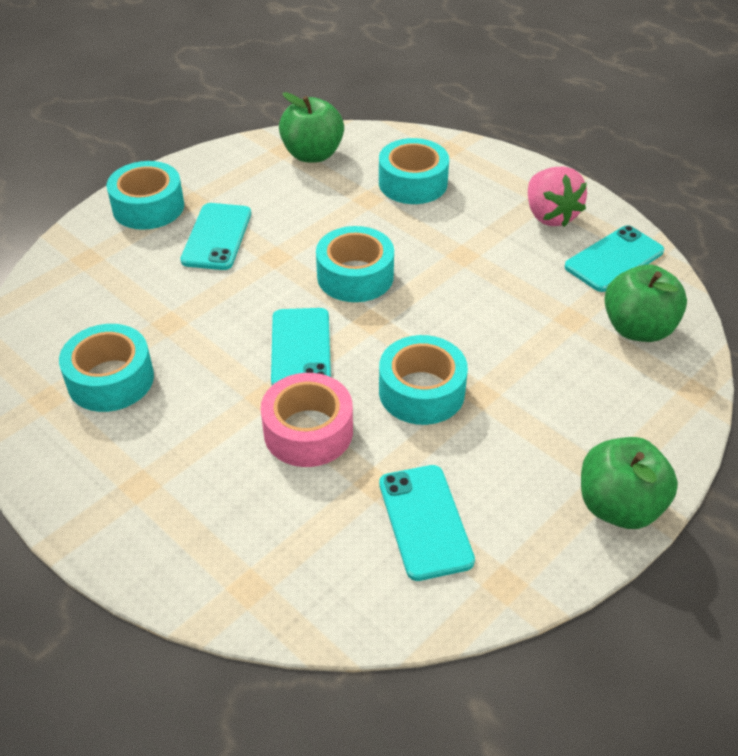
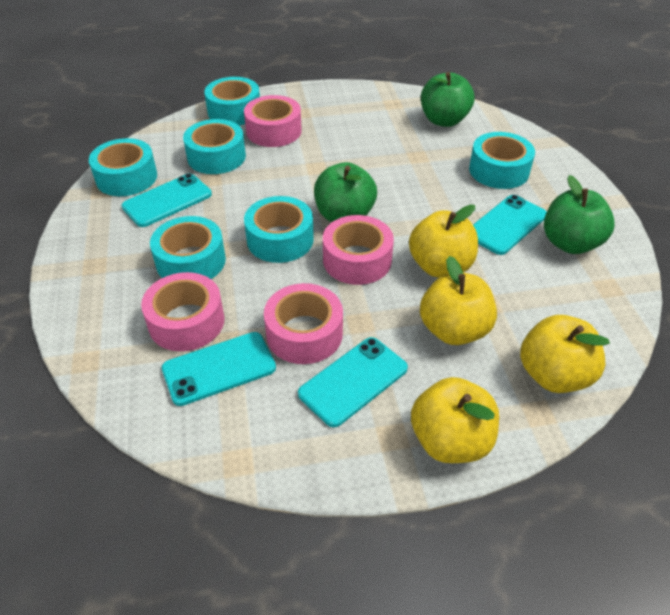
pink strawberry: 1 -> 0
pink tape: 1 -> 4
turquoise tape: 5 -> 6
yellow apple: 0 -> 4

